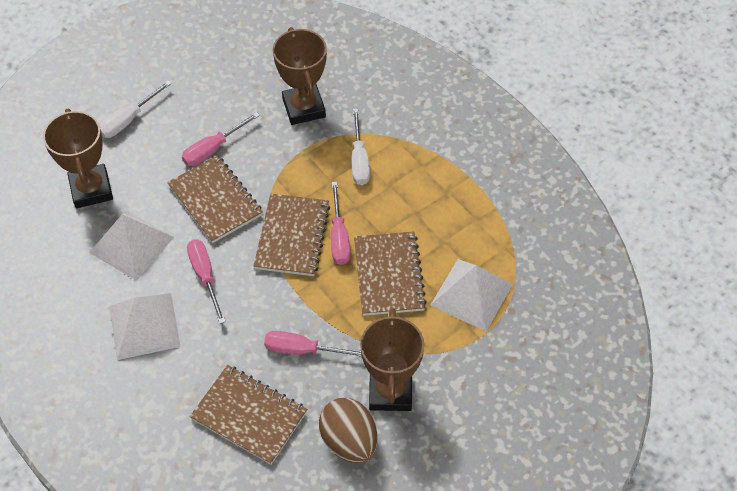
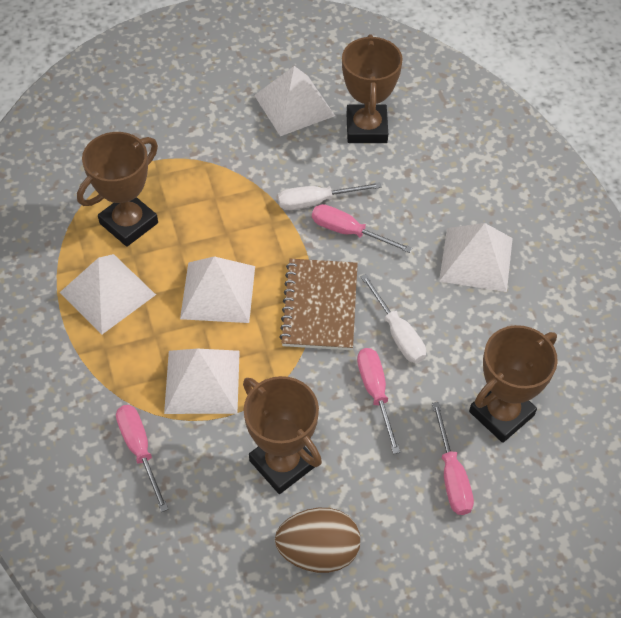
brown notebook: 4 -> 1
brown trophy: 3 -> 4
white pyramid: 3 -> 5

